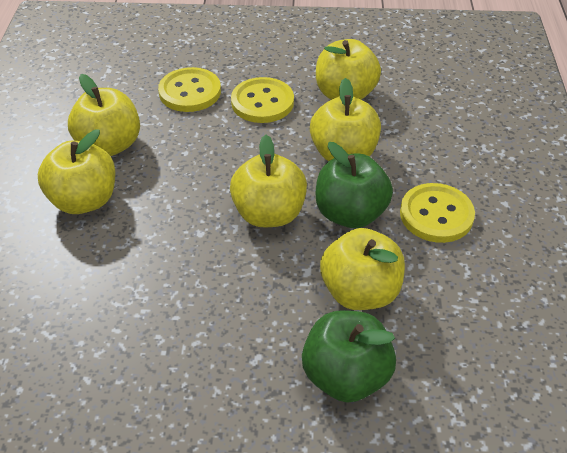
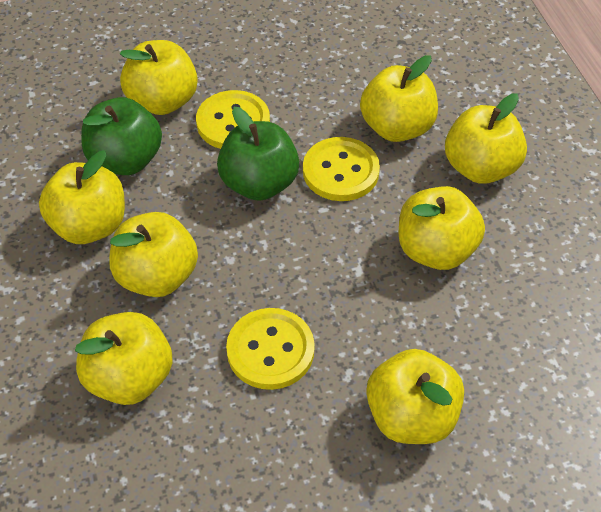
yellow apple: 6 -> 8

